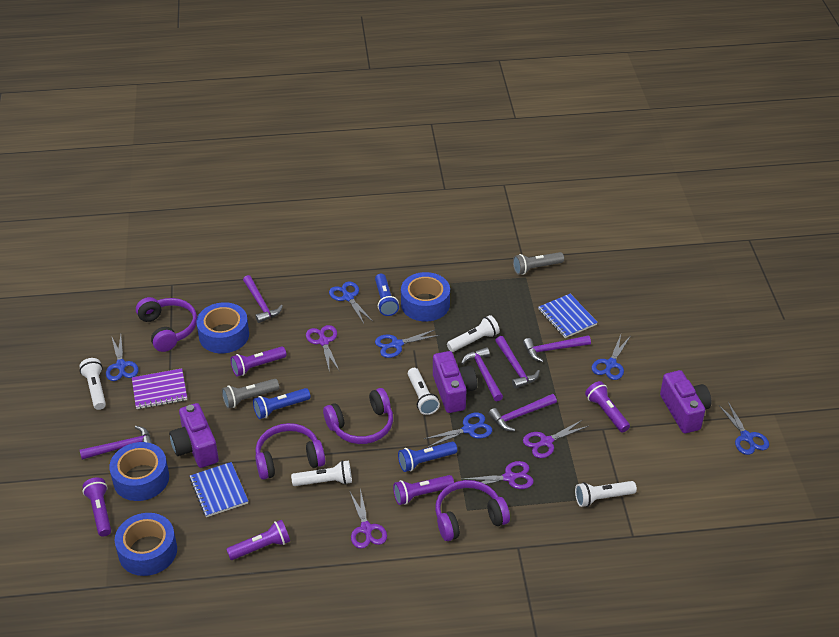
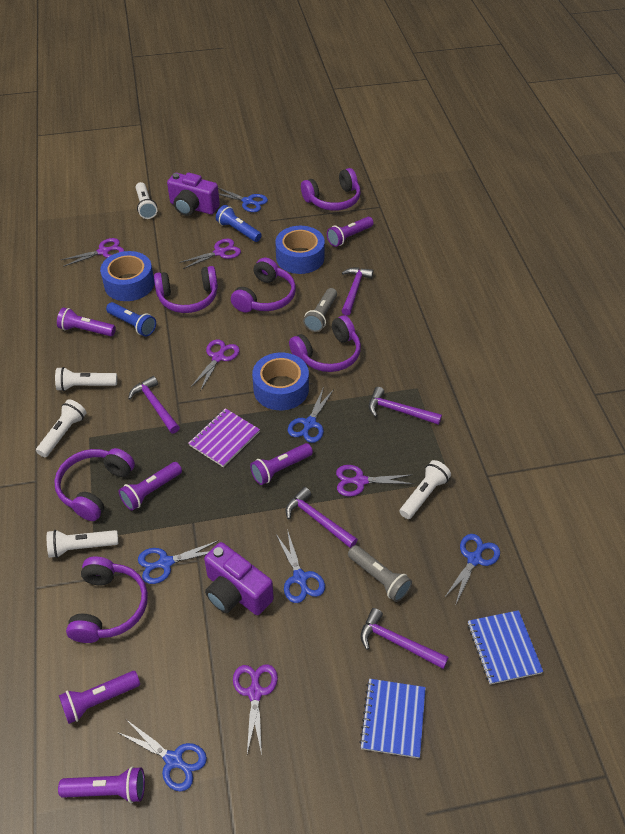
blue flashlight: 3 -> 2
blue tape: 4 -> 3
purple camera: 3 -> 2
purple flashlight: 5 -> 6
purple hammer: 6 -> 5
purple headphones: 4 -> 6
purple scissors: 4 -> 5

